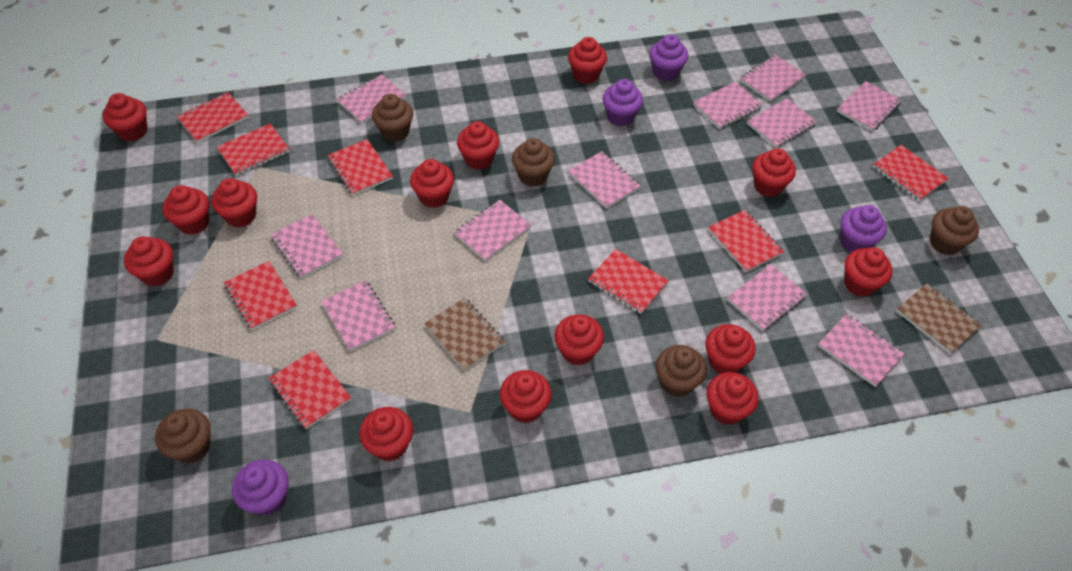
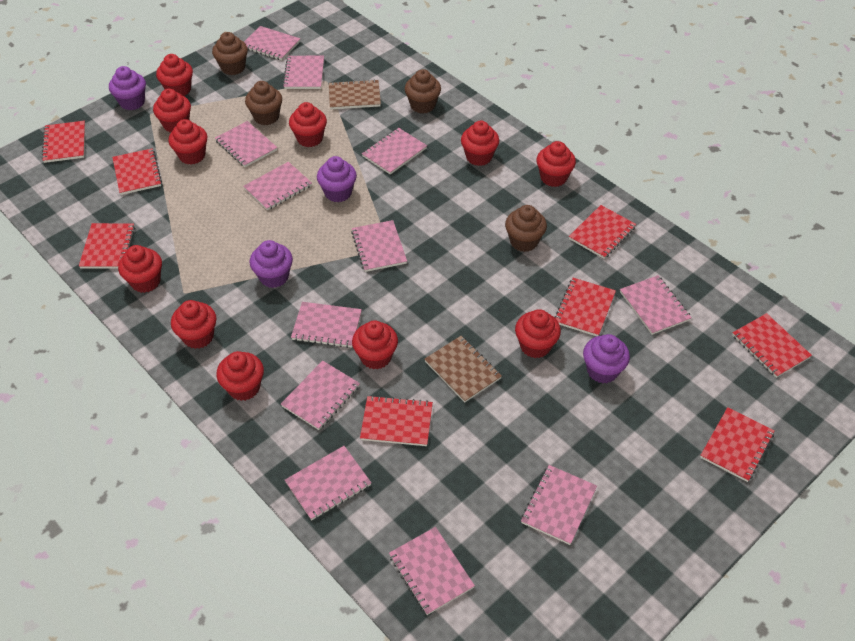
brown cupcake: 5 -> 4
pink notebook: 11 -> 12
red cupcake: 14 -> 11

